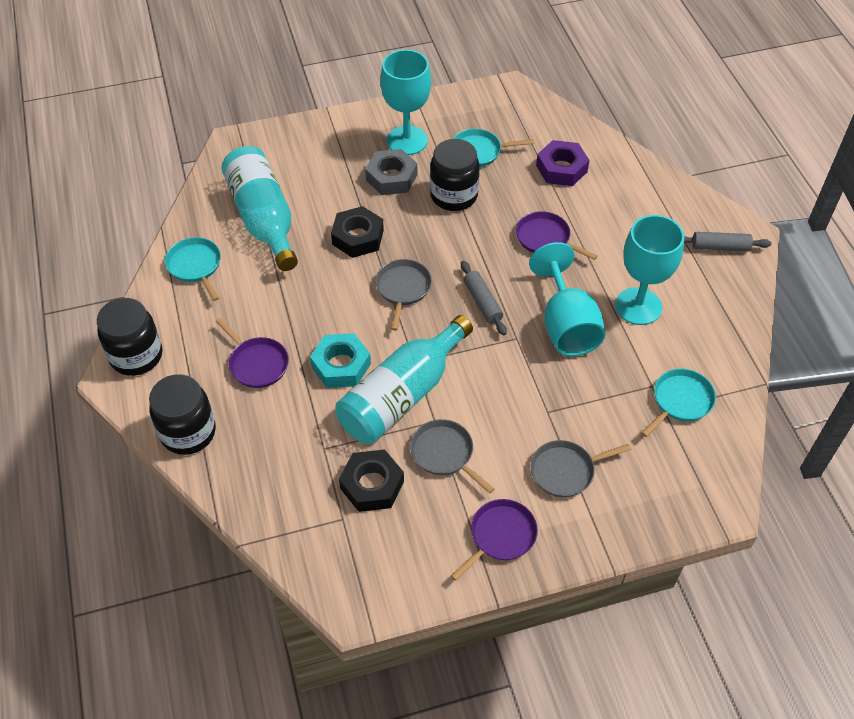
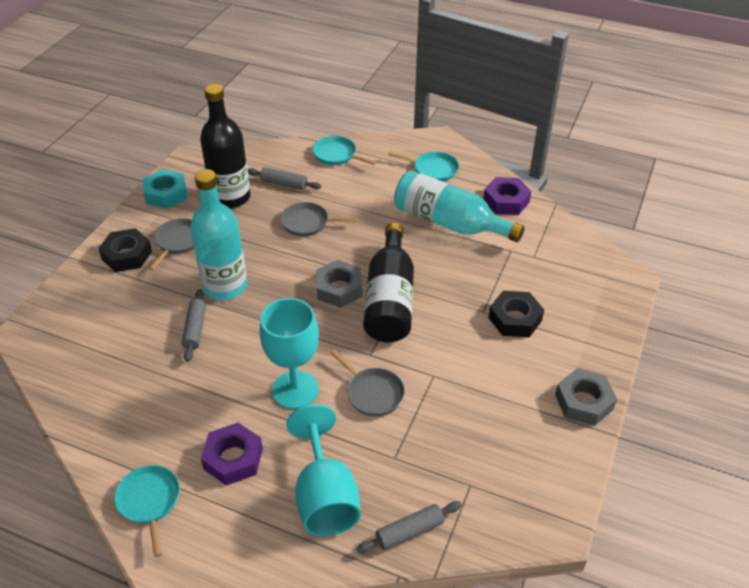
black bottle: 0 -> 2
black jar: 3 -> 0
grey nut: 1 -> 2
grey rolling pin: 2 -> 3
purple nut: 1 -> 2
purple pan: 3 -> 0
turquoise goblet: 3 -> 2

